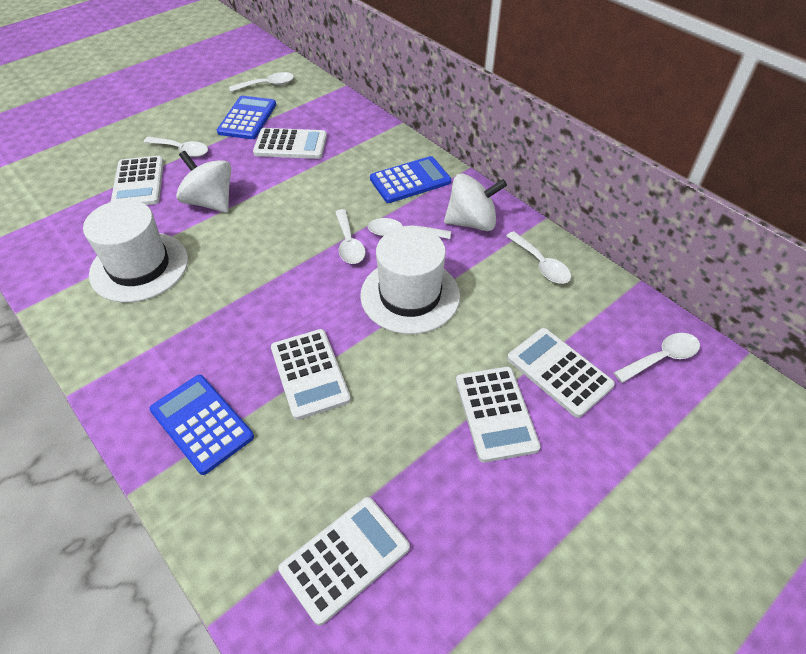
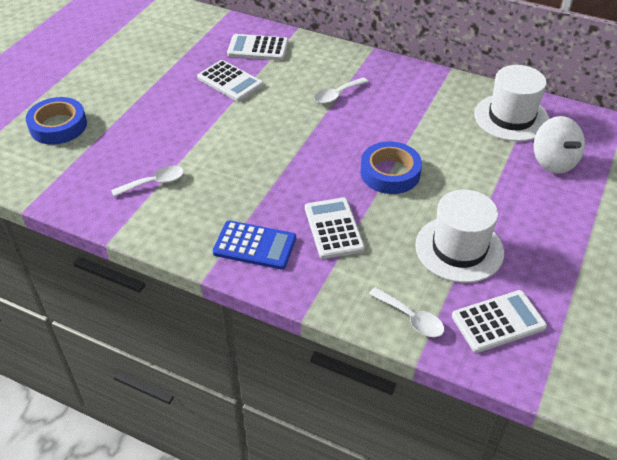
blue calculator: 3 -> 1
blue tape: 0 -> 2
white calculator: 6 -> 4
white spinning top: 2 -> 1
white spoon: 6 -> 3

